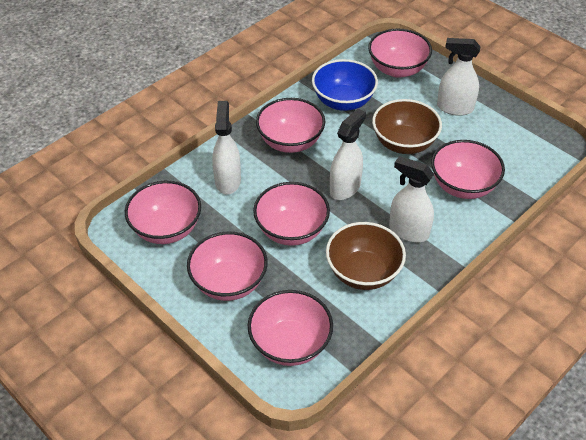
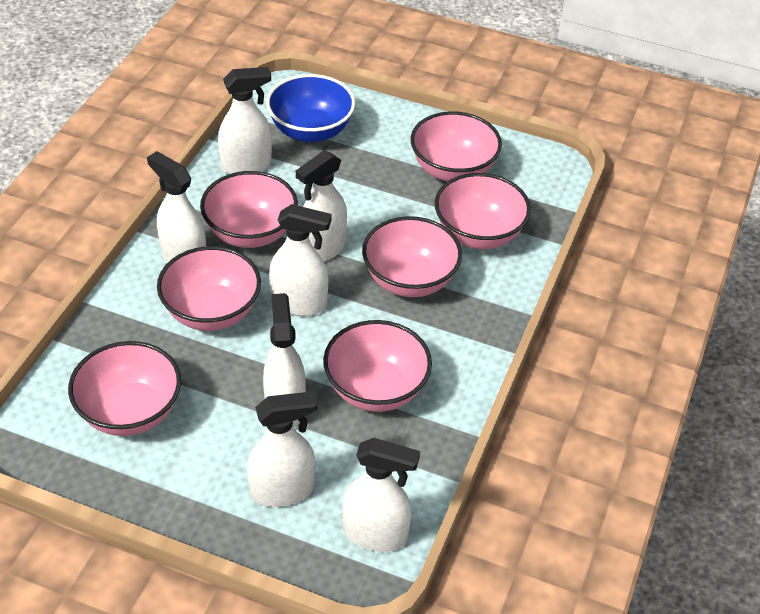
brown bowl: 2 -> 0
white spray bottle: 4 -> 7

